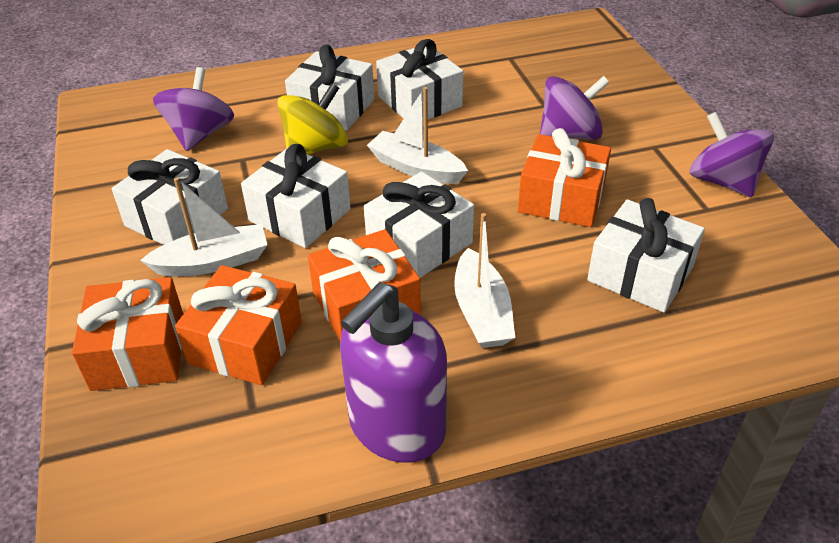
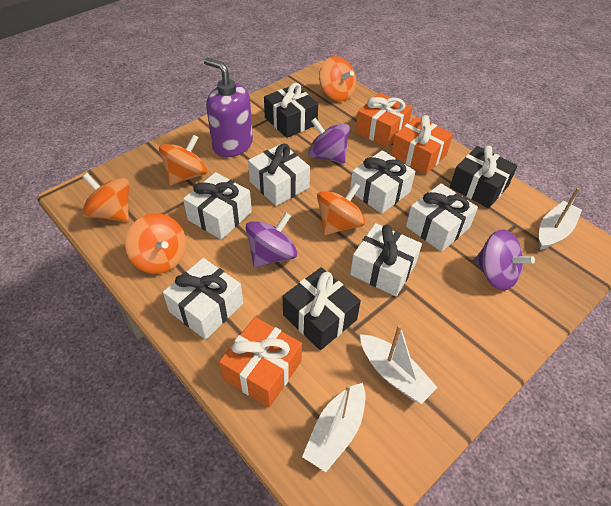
black gift: 0 -> 3
orange gift: 4 -> 3
orange spinning top: 0 -> 5
yellow spinning top: 1 -> 0

